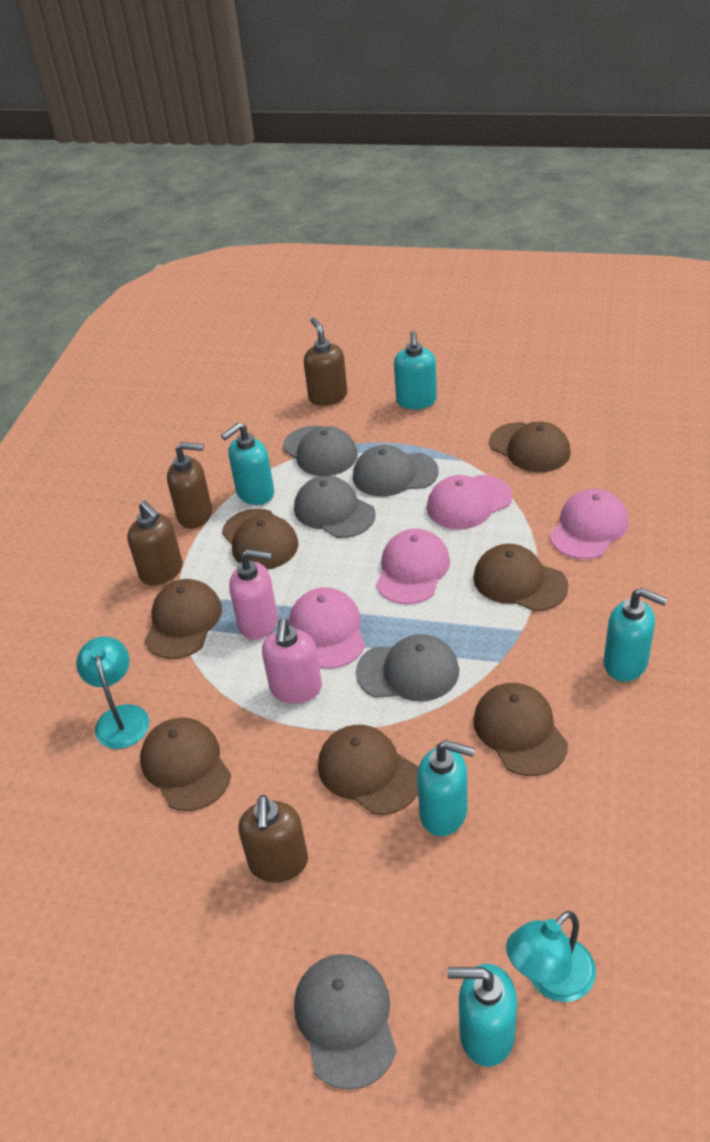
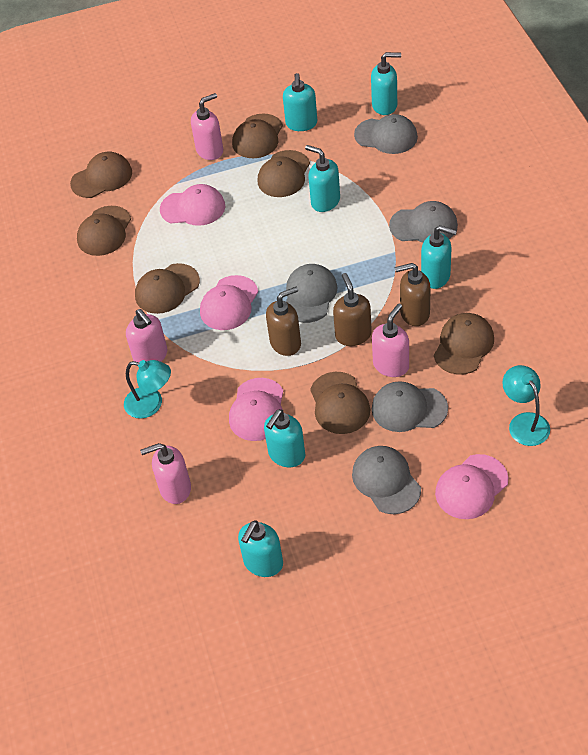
brown soap dispenser: 4 -> 3
pink soap dispenser: 2 -> 4
turquoise soap dispenser: 5 -> 6

